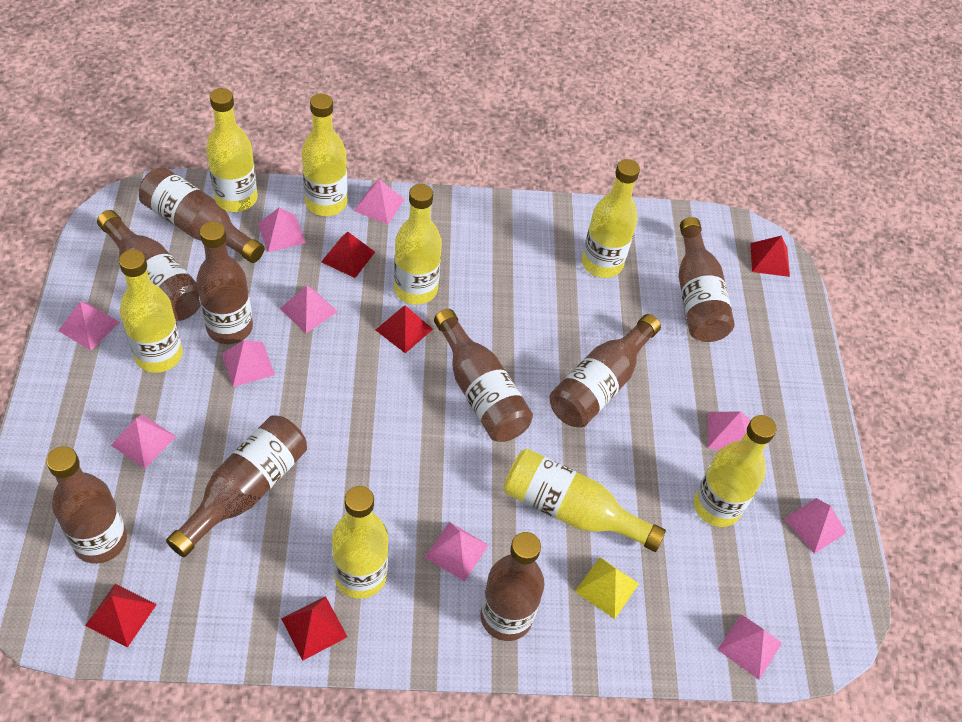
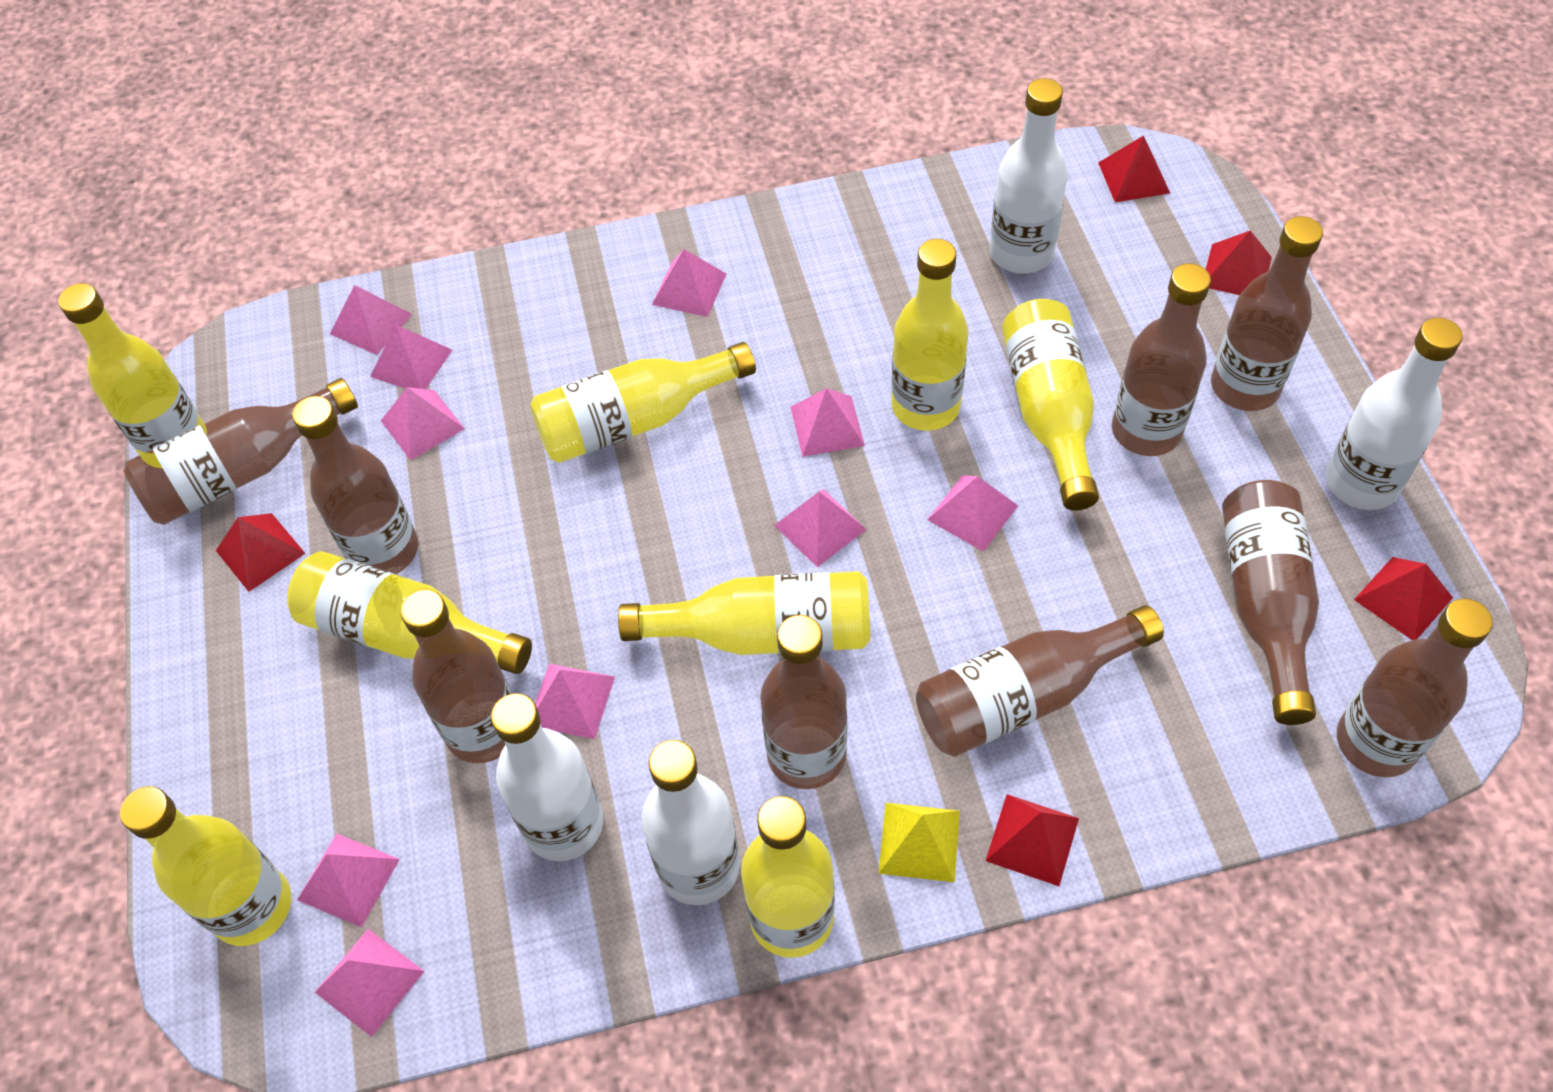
white bottle: 0 -> 4

